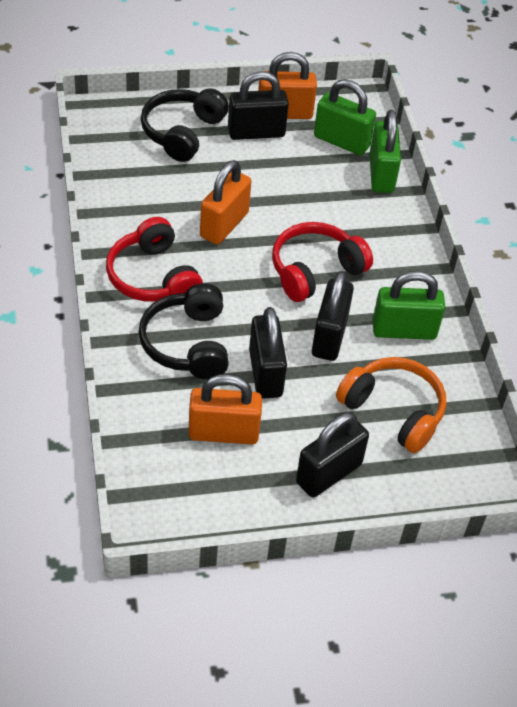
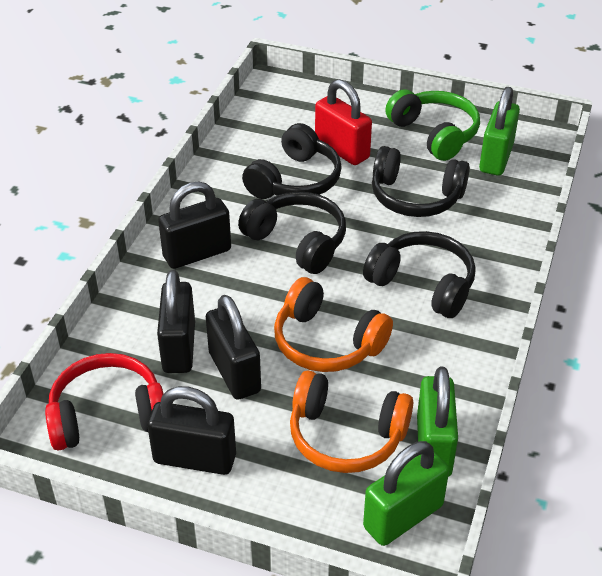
black headphones: 2 -> 4
green headphones: 0 -> 1
orange headphones: 1 -> 2
orange padlock: 3 -> 0
red headphones: 2 -> 1
red padlock: 0 -> 1

